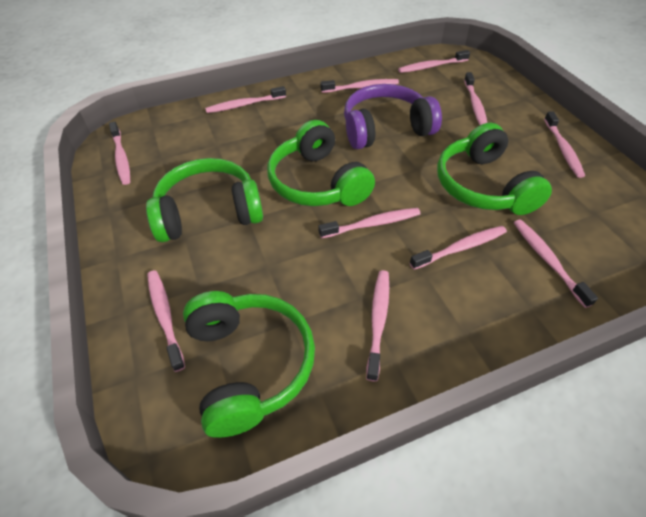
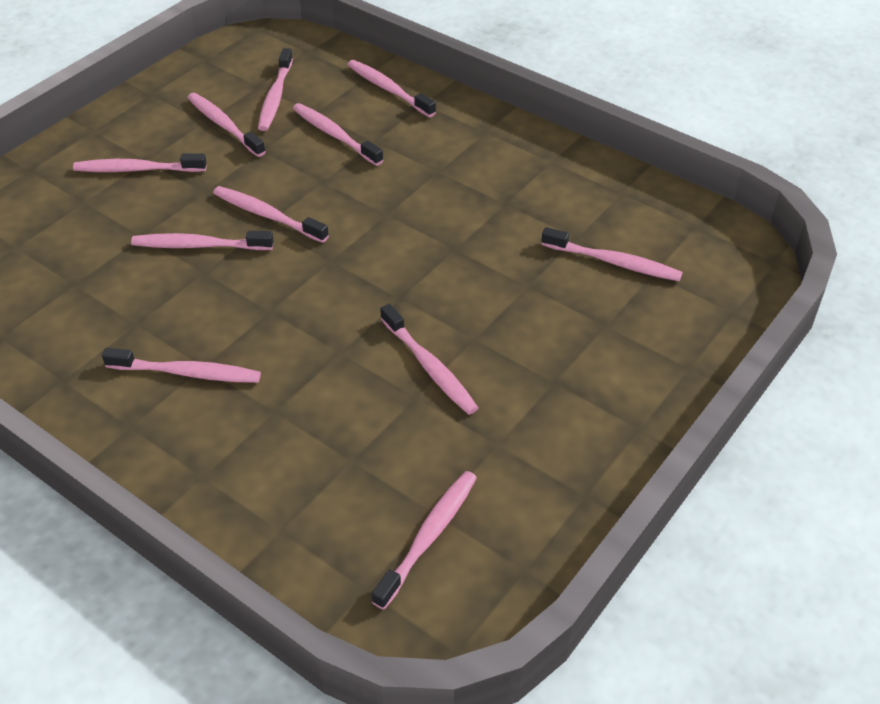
green headphones: 4 -> 0
purple headphones: 1 -> 0

